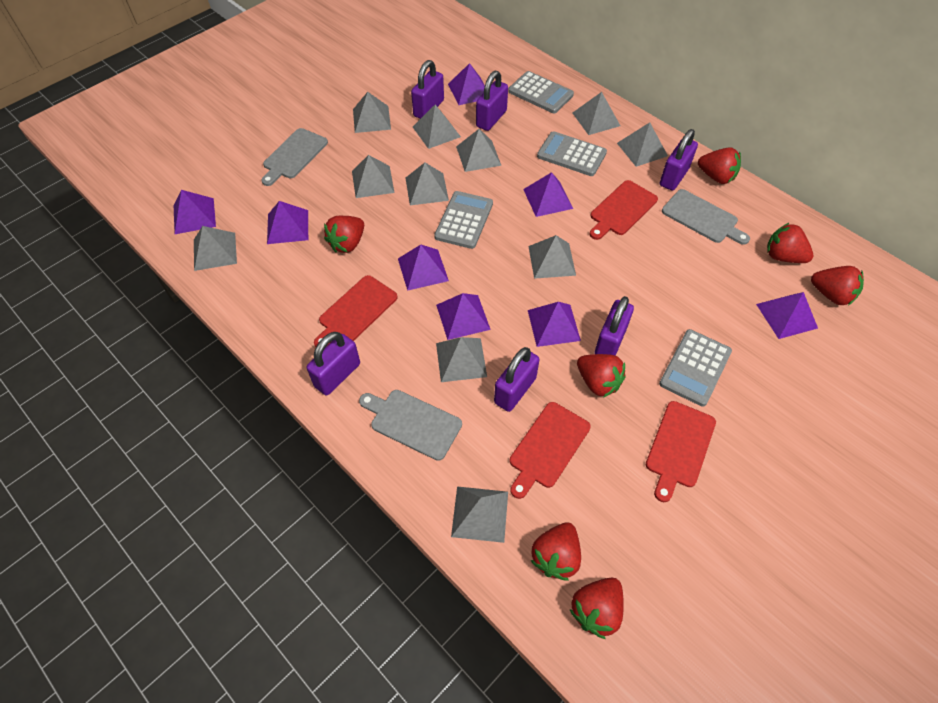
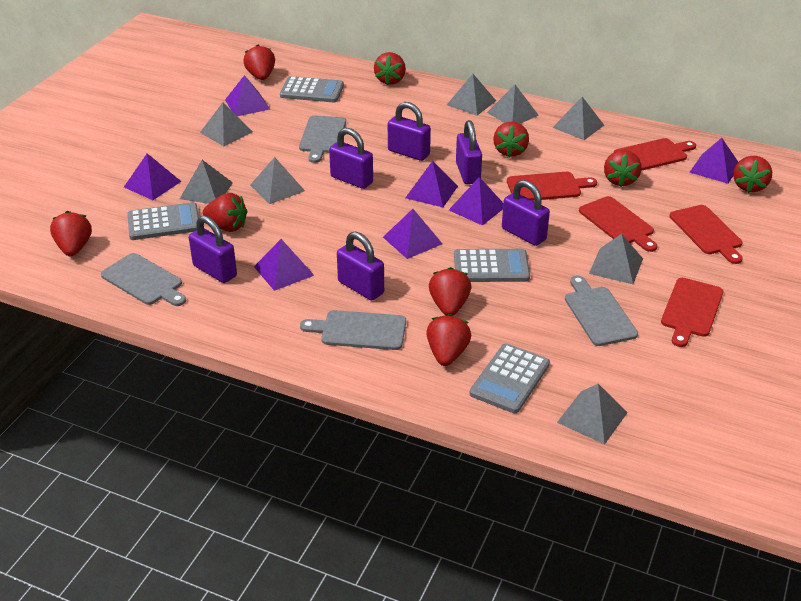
grey cutting board: 3 -> 4
grey pyramid: 11 -> 8
purple pyramid: 8 -> 7
red cutting board: 4 -> 5
red strawberry: 7 -> 9

